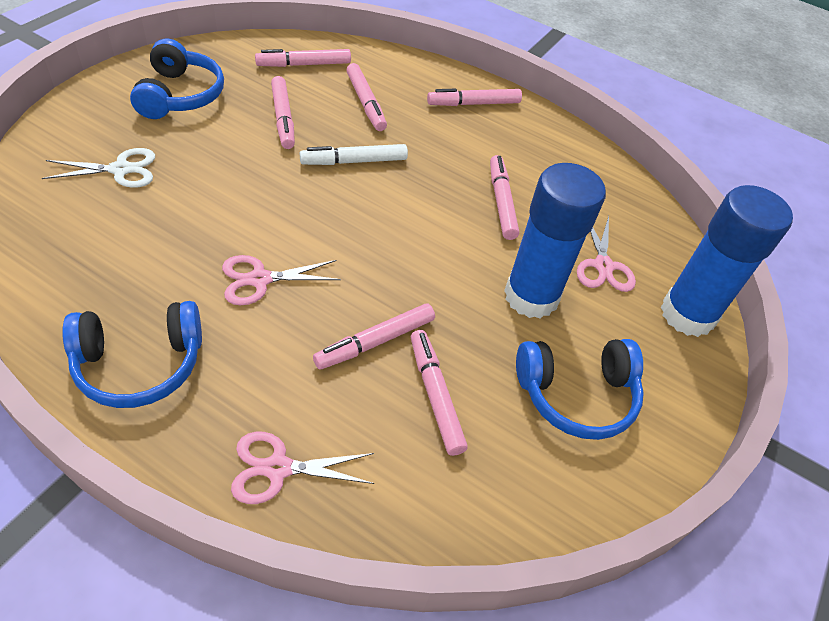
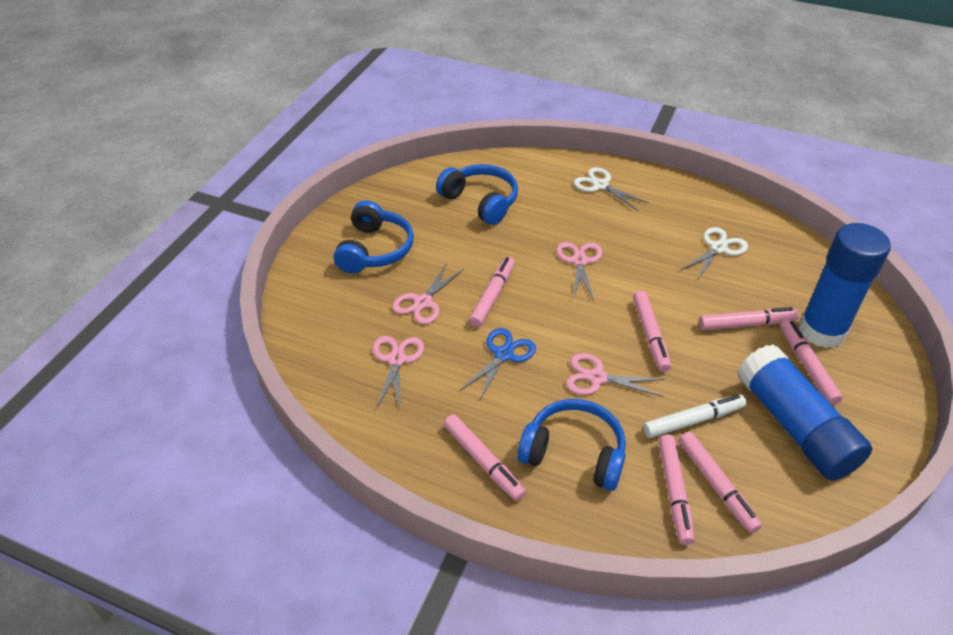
blue scissors: 0 -> 1
pink scissors: 3 -> 4
white scissors: 1 -> 2

